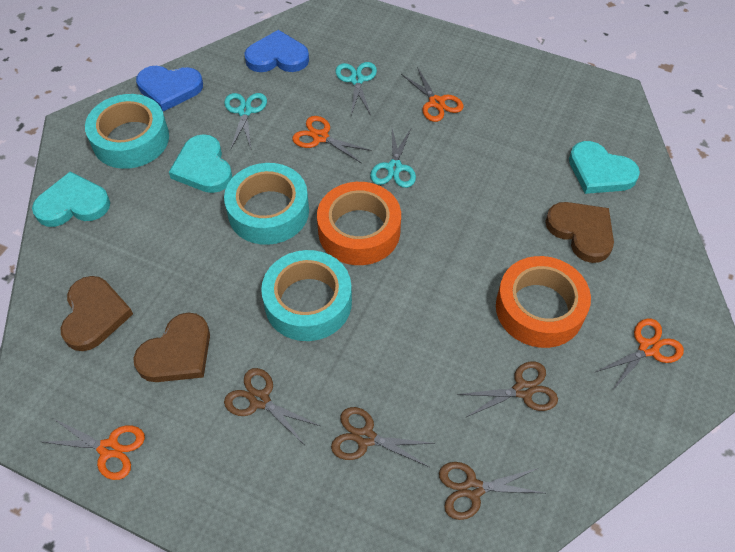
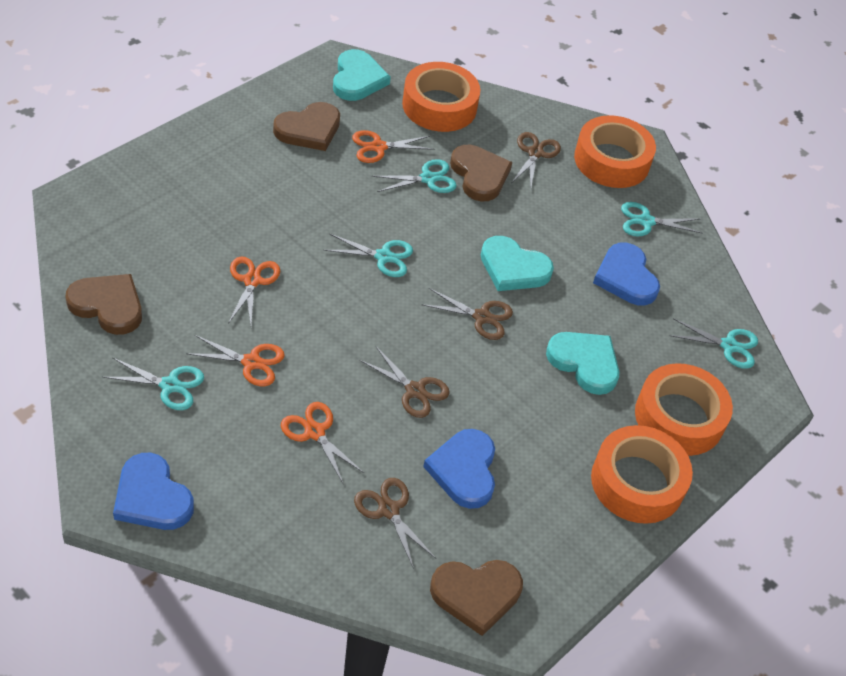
blue heart: 2 -> 3
brown heart: 3 -> 4
orange tape: 2 -> 4
turquoise scissors: 3 -> 5
turquoise tape: 3 -> 0

